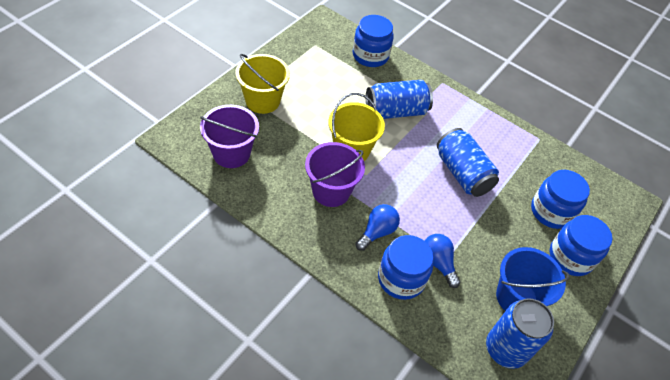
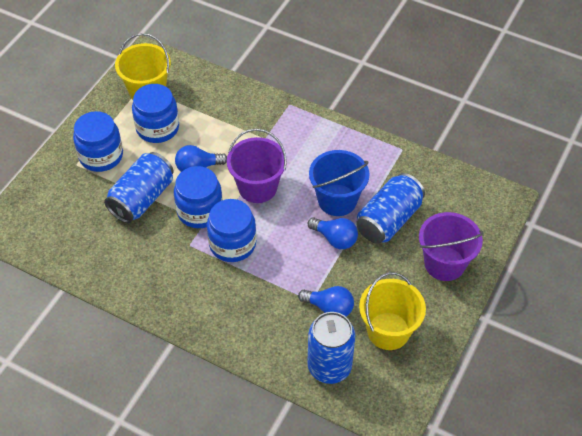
blue light bulb: 2 -> 3

